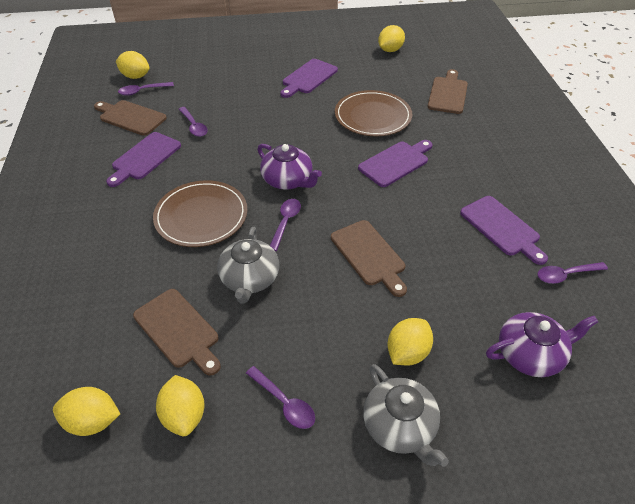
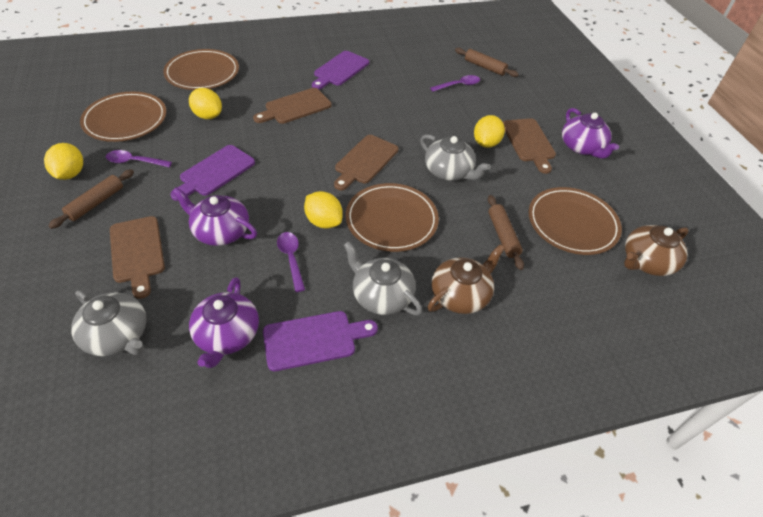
brown plate: 2 -> 4
brown rolling pin: 0 -> 3
brown teapot: 0 -> 2
grey teapot: 2 -> 3
purple cutting board: 4 -> 3
purple spoon: 5 -> 3
purple teapot: 2 -> 3
yellow lemon: 5 -> 4

